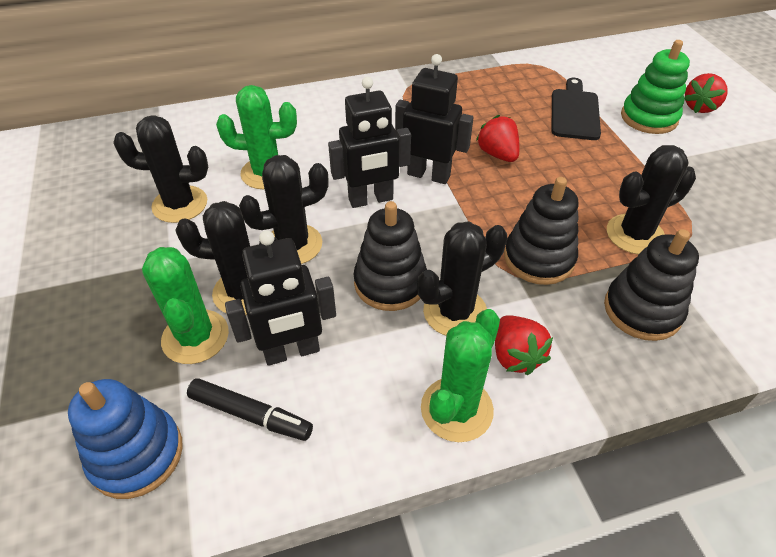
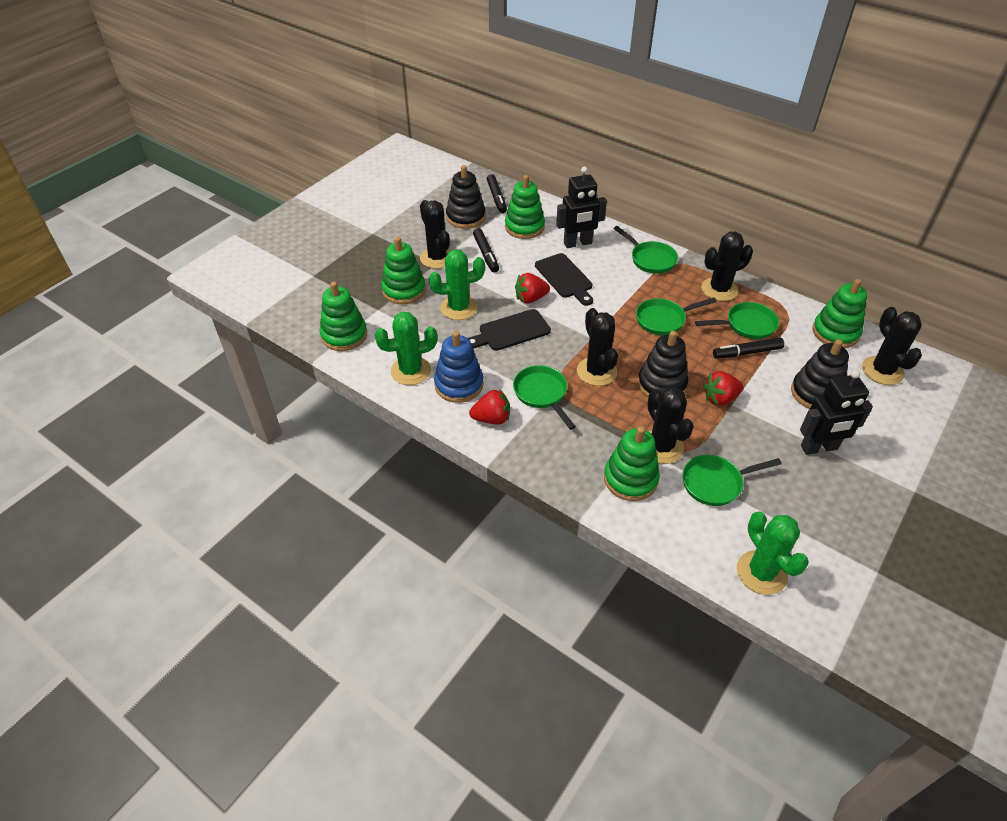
black cutting board: 1 -> 2
black marker: 1 -> 3
black robot: 3 -> 2
green pan: 0 -> 5
green stacking toy: 1 -> 5

